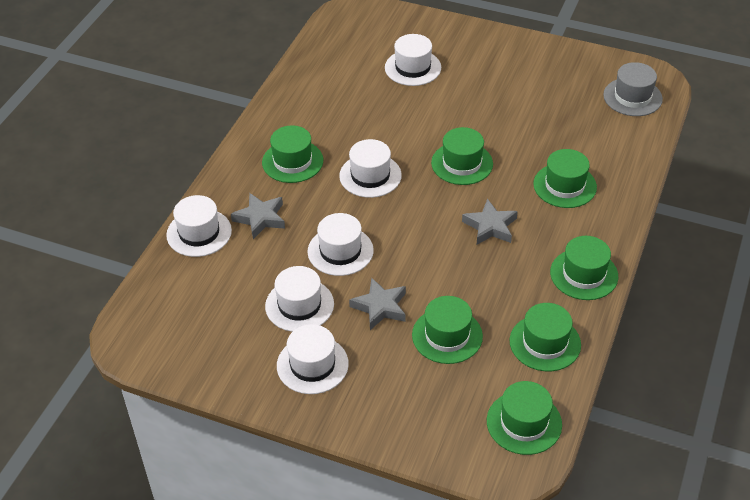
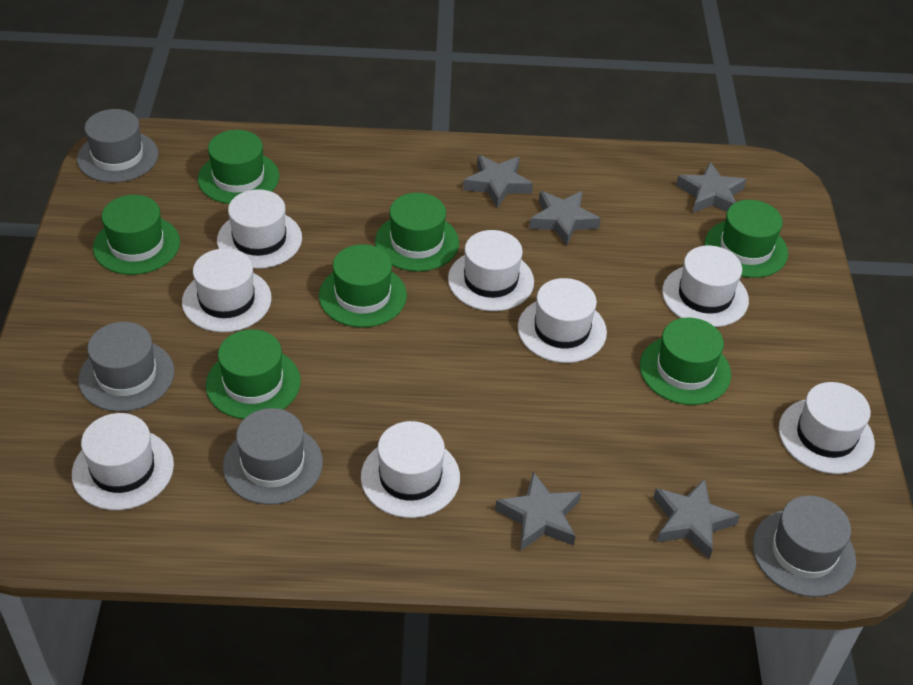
grey hat: 1 -> 4
grey star: 3 -> 5
white hat: 6 -> 8

